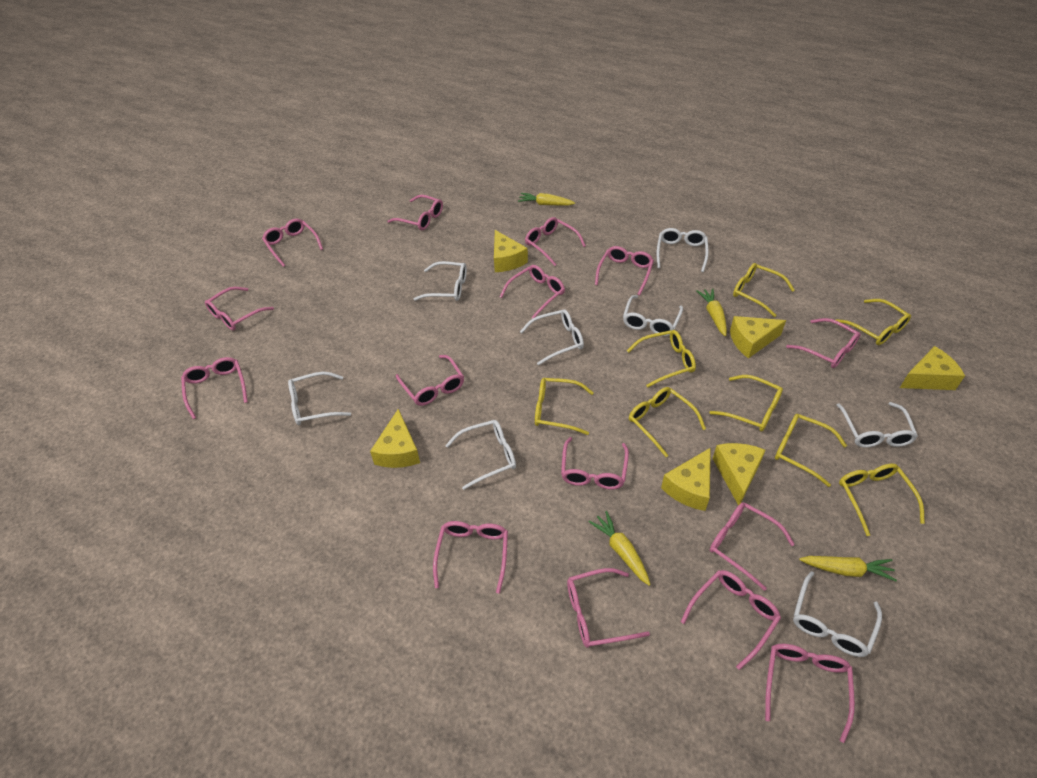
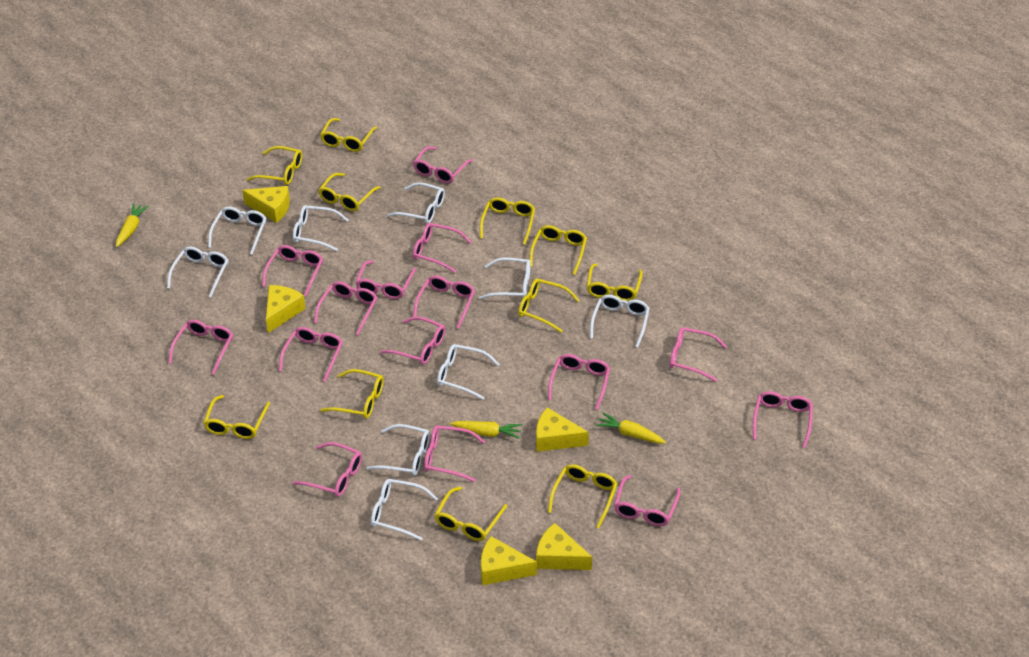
white glasses: 8 -> 9
yellow carrot: 4 -> 3
yellow cheese: 6 -> 5
yellow glasses: 8 -> 11

